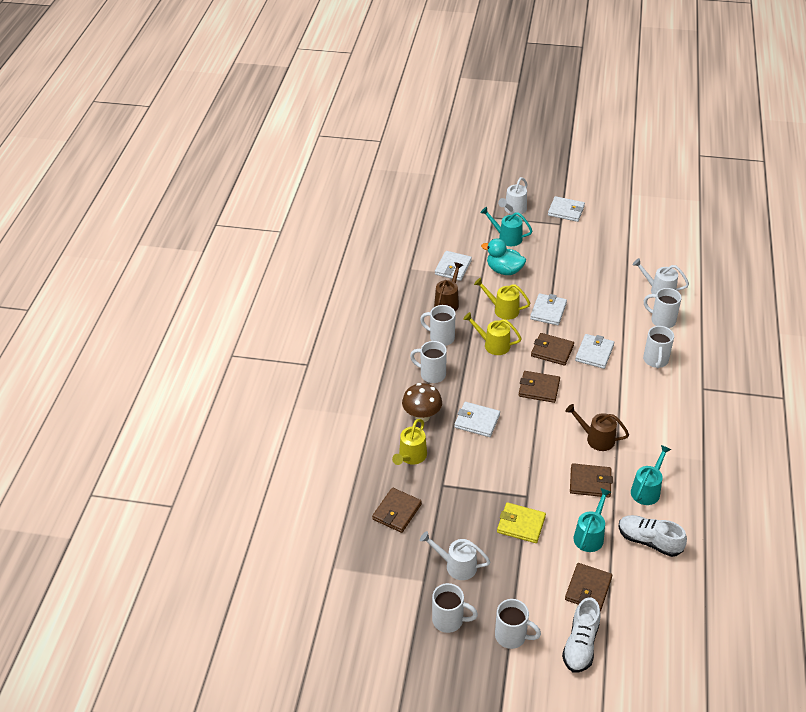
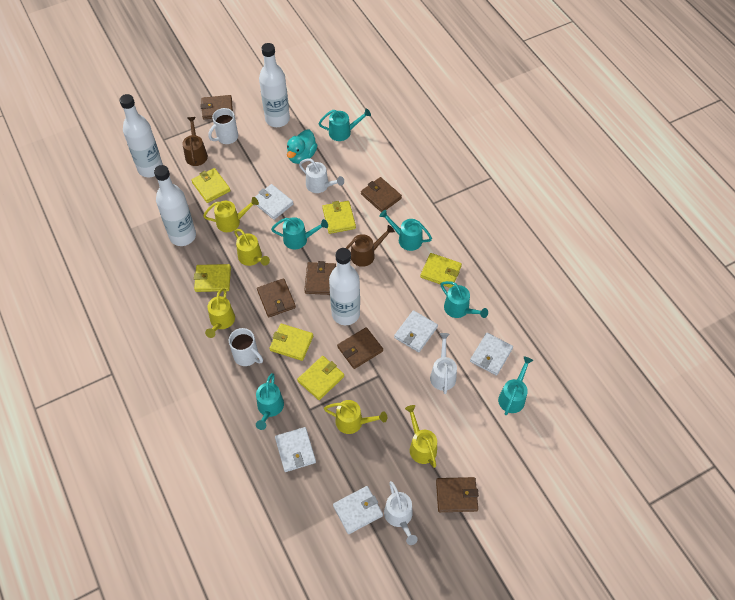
brown mushroom: 1 -> 0
brown wallet: 5 -> 6
turquoise watering can: 3 -> 6
white bottle: 0 -> 4
white mug: 6 -> 2
white shoe: 2 -> 0
yellow wallet: 1 -> 6
yellow watering can: 3 -> 5

